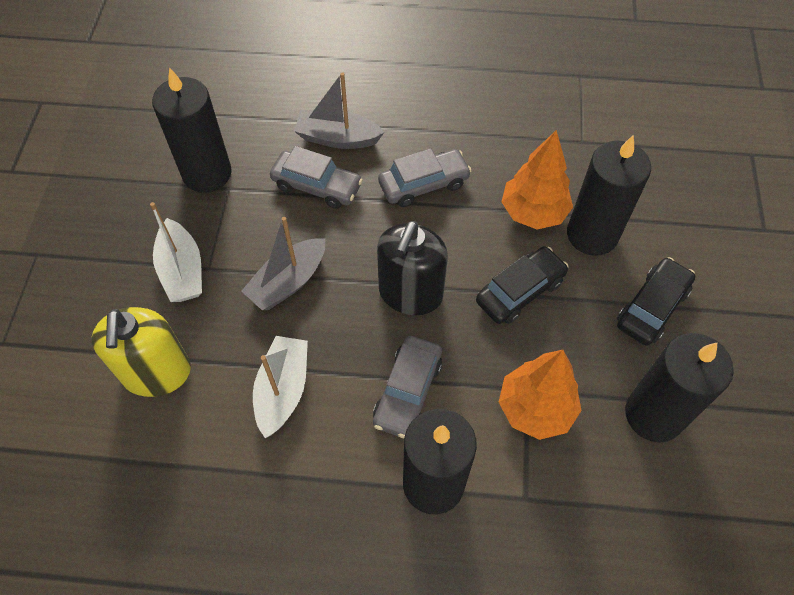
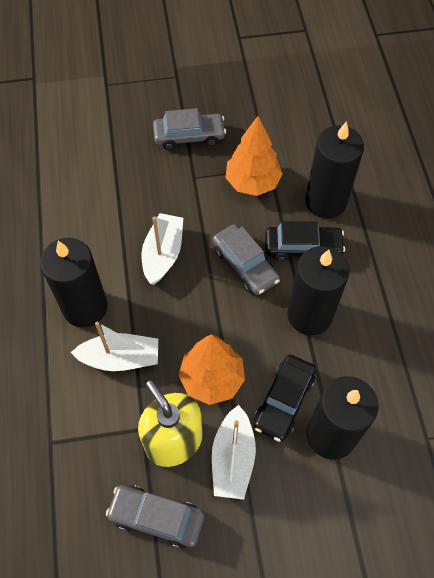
black soap dispenser: 1 -> 0
grey boat: 2 -> 0
white boat: 2 -> 3

